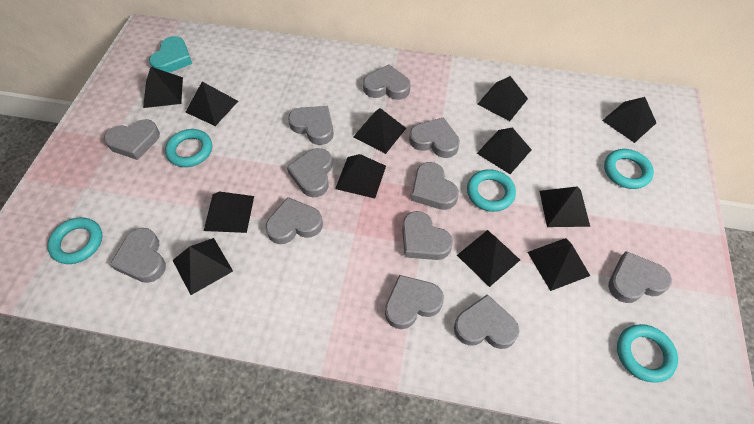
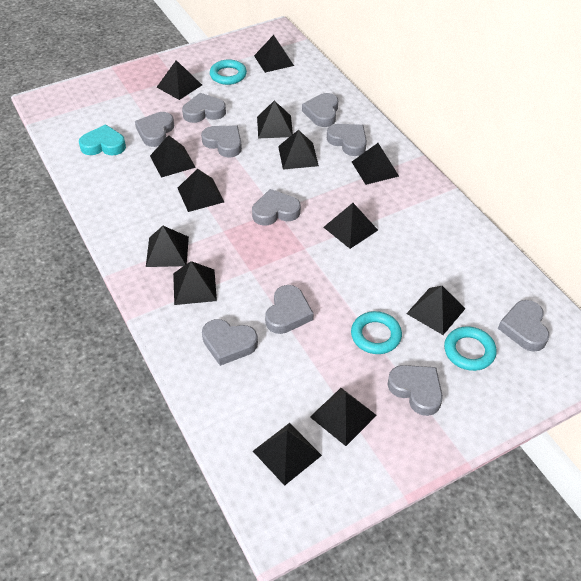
black pyramid: 12 -> 13
grey heart: 12 -> 10
turquoise ring: 5 -> 3

